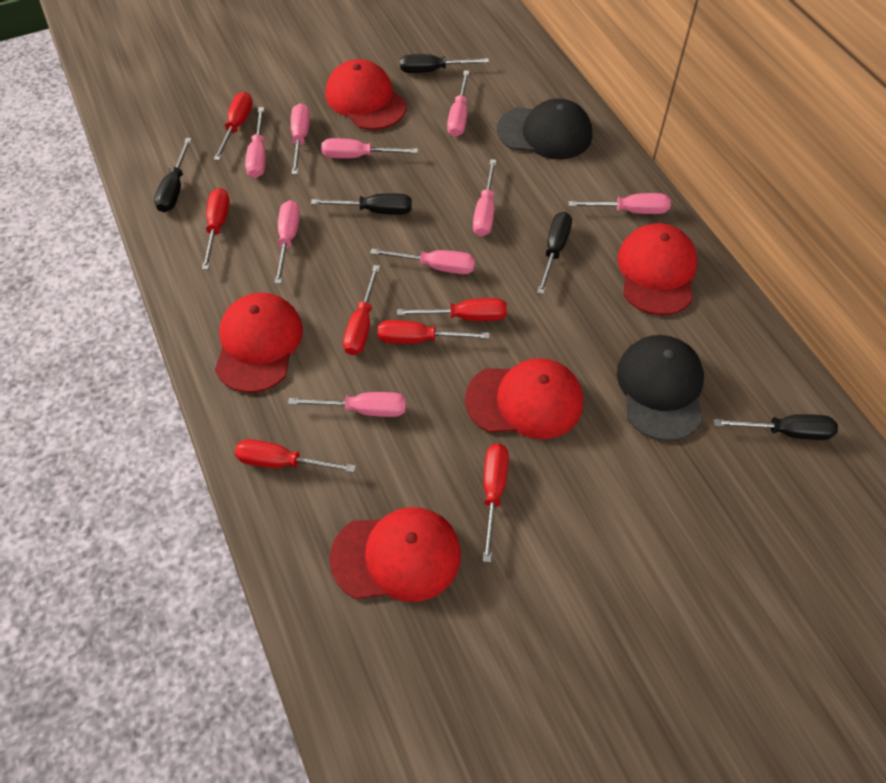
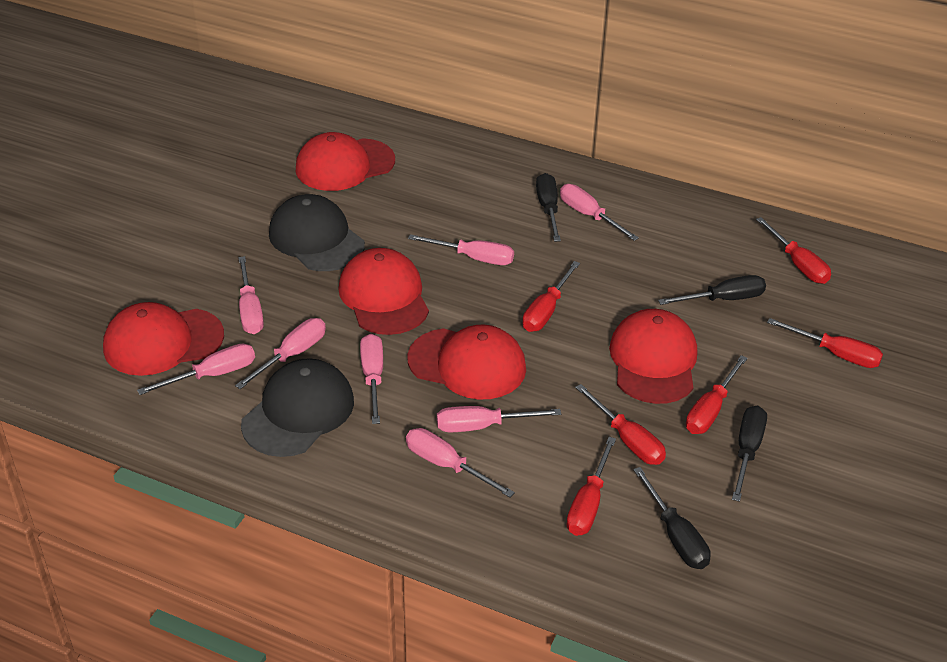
black screwdriver: 5 -> 4
pink screwdriver: 9 -> 8
red screwdriver: 7 -> 6

